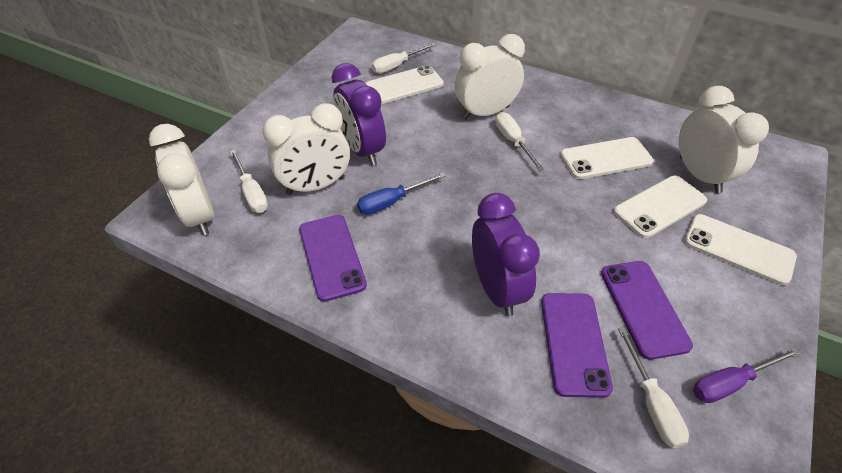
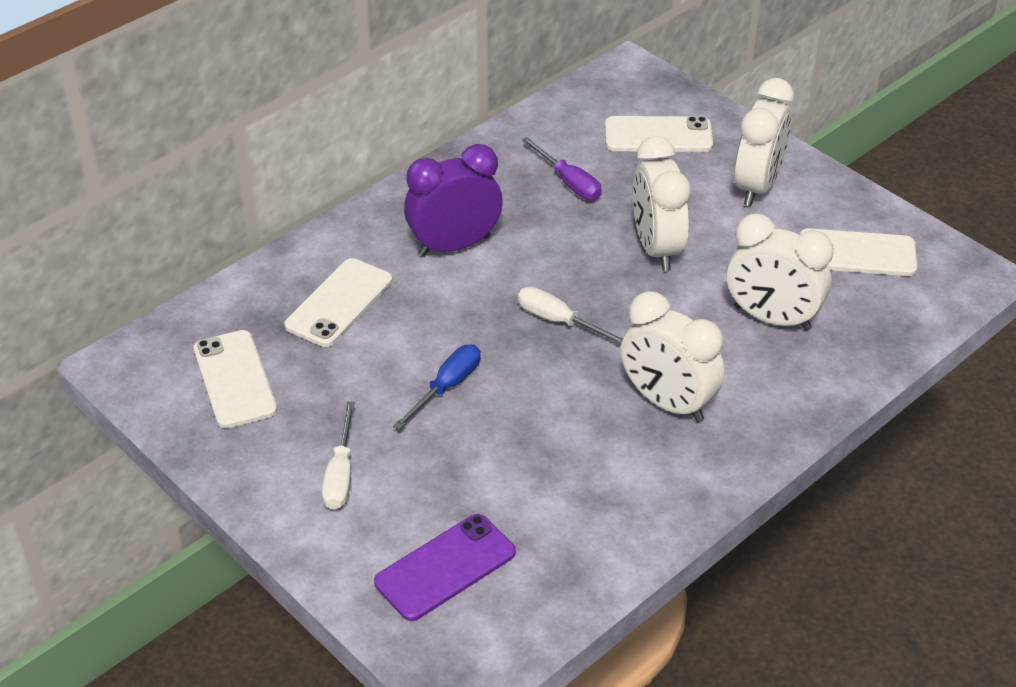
purple clock: 2 -> 1
purple phone: 3 -> 1
white screwdriver: 4 -> 2

